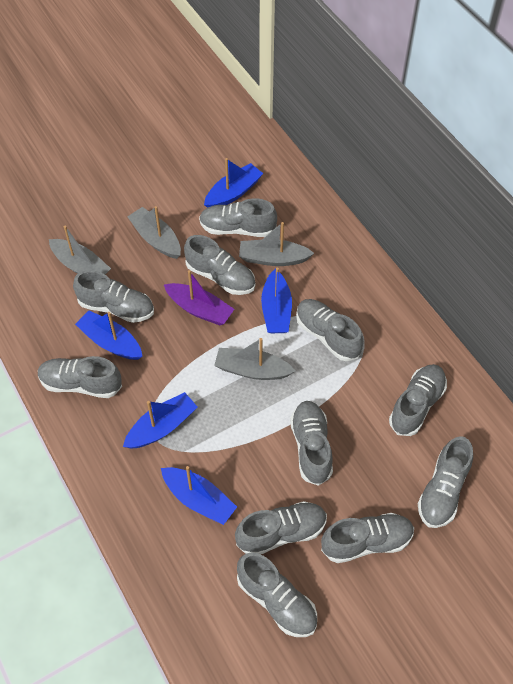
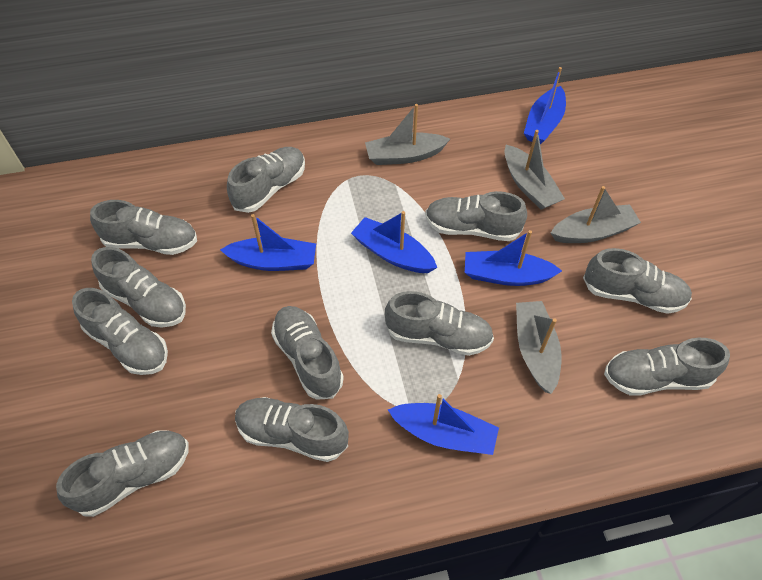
purple boat: 1 -> 0

